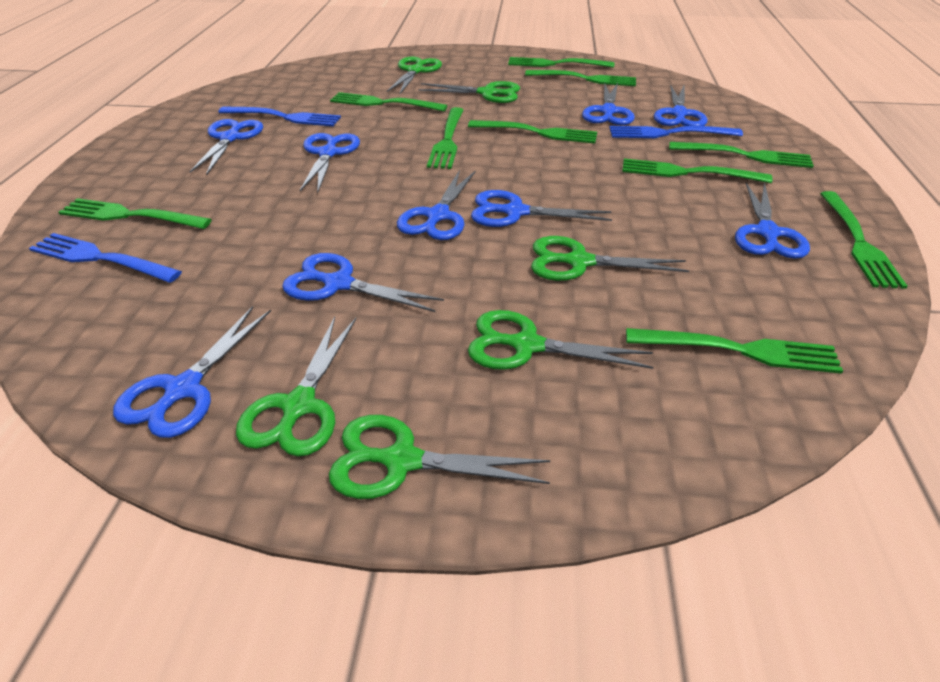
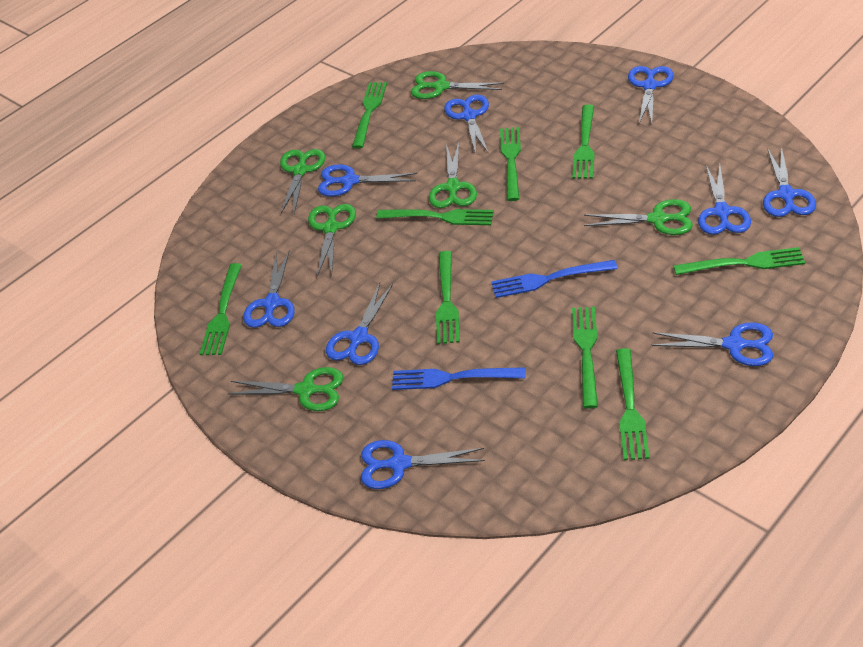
blue fork: 3 -> 2
green fork: 10 -> 9

